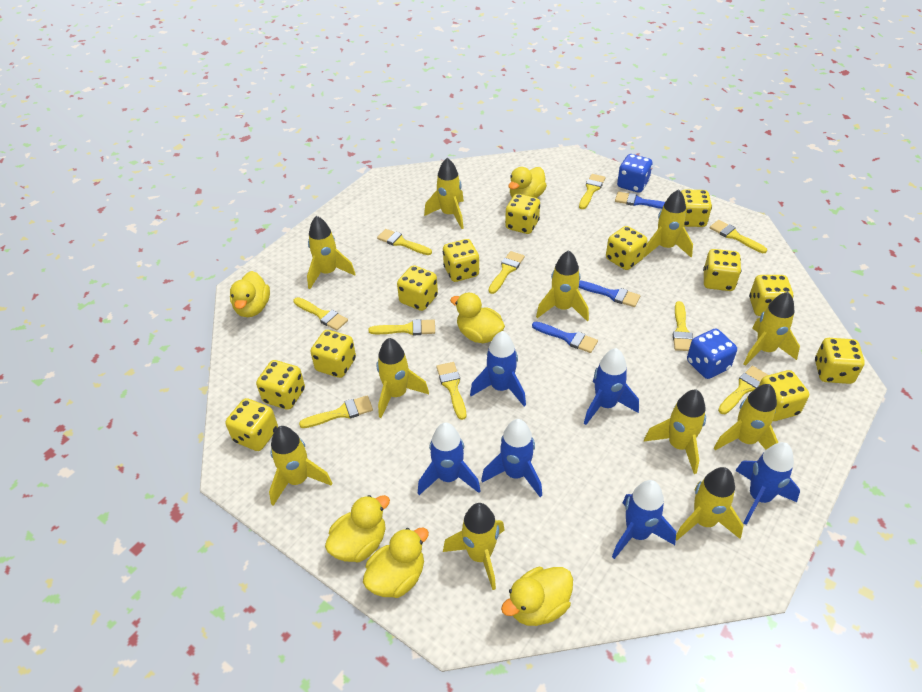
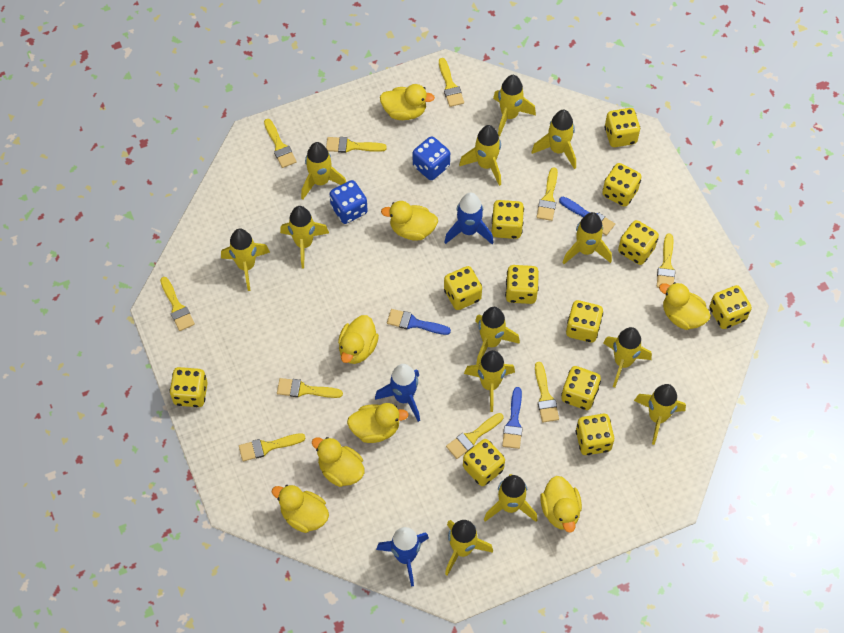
blue rocket: 6 -> 3
yellow duck: 6 -> 8
yellow rocket: 11 -> 13

